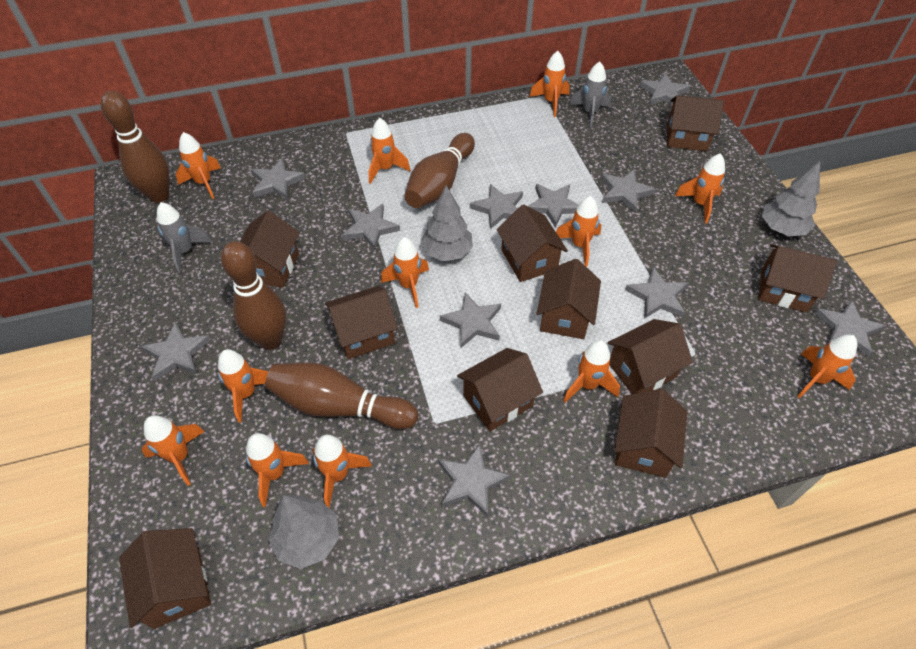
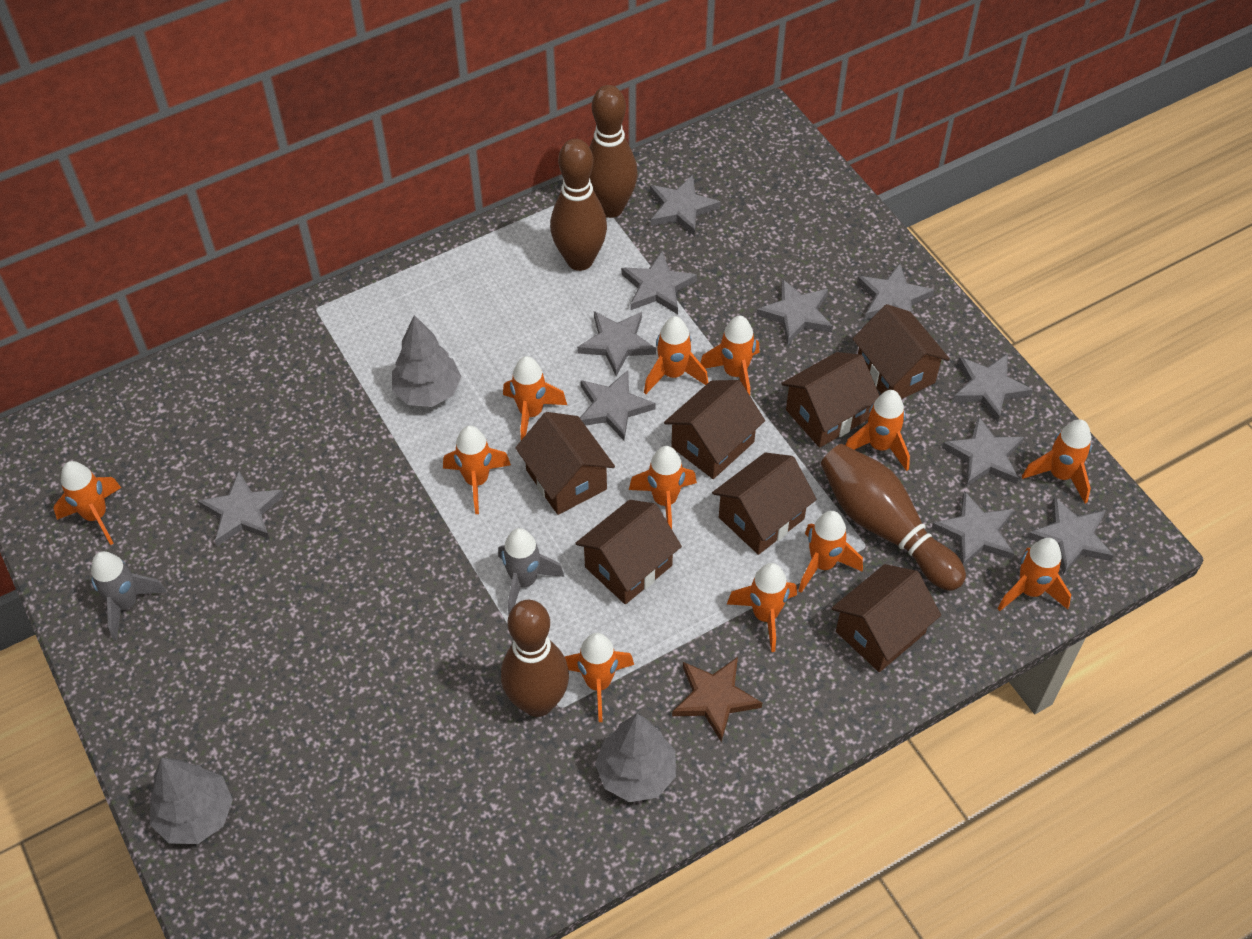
brown house: 10 -> 7
brown star: 0 -> 1

